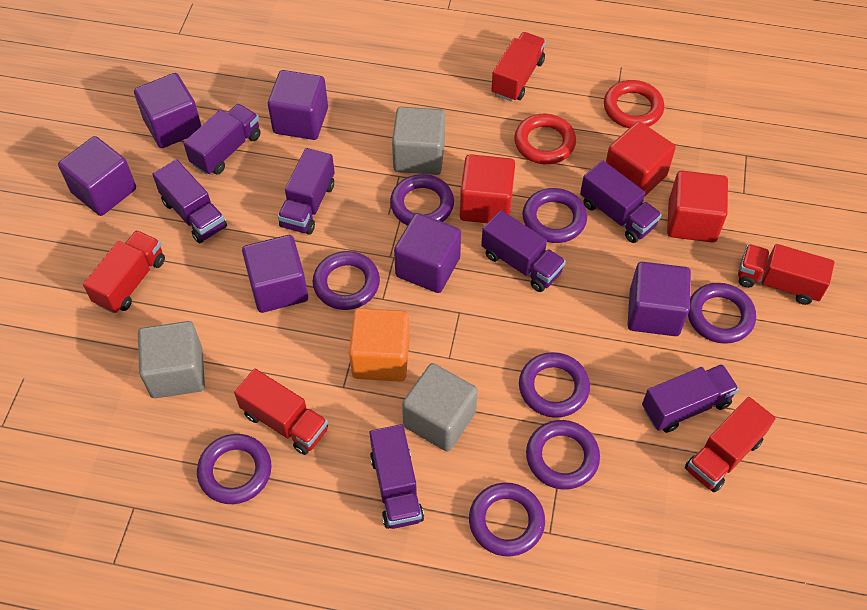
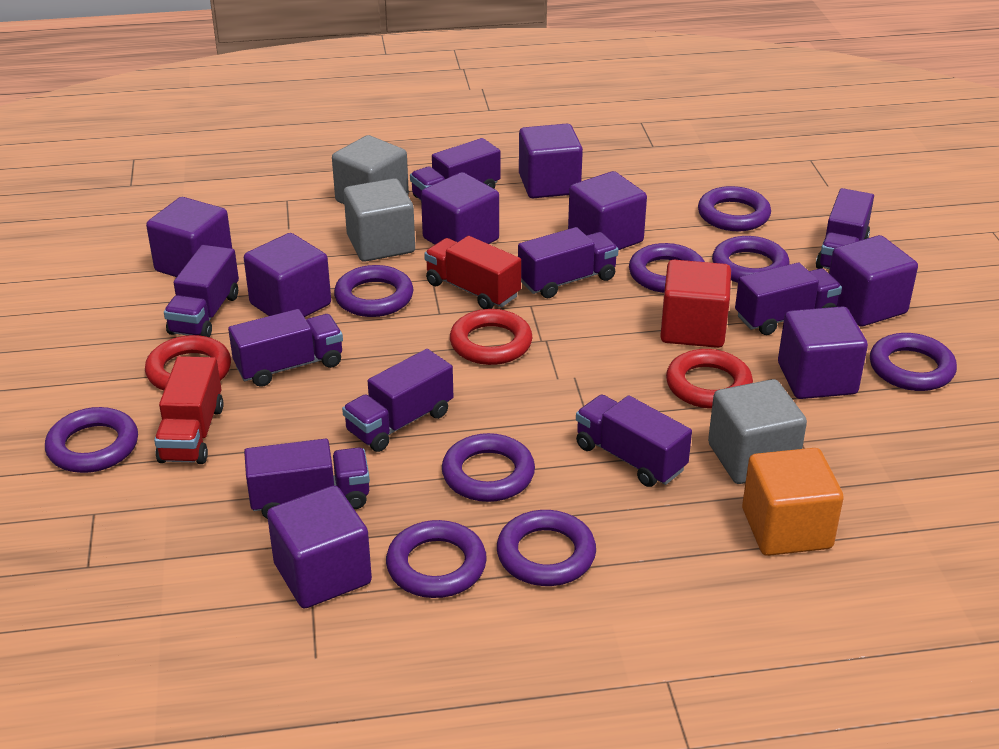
purple cube: 6 -> 8
purple ring: 8 -> 9
purple truck: 7 -> 9
red cube: 3 -> 1
red ring: 2 -> 3
red truck: 5 -> 2

